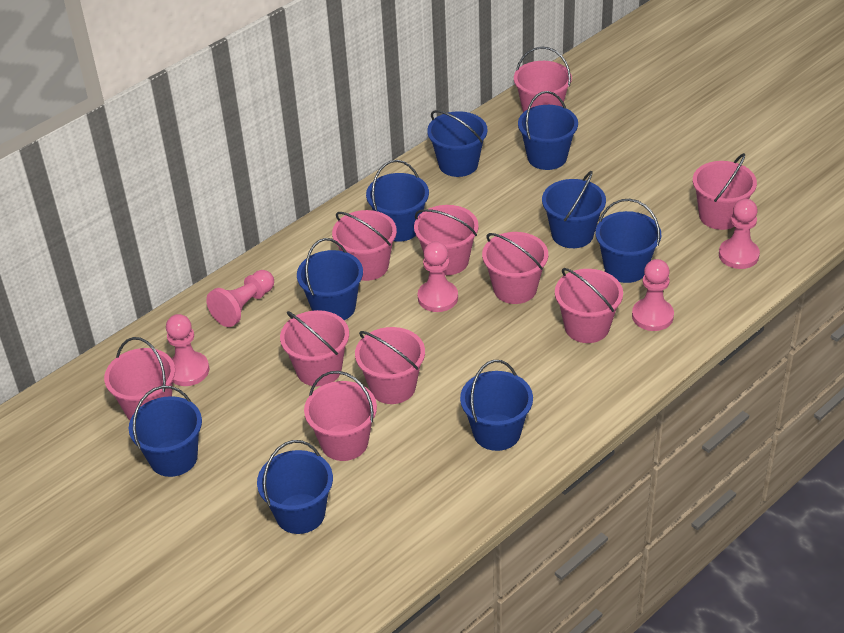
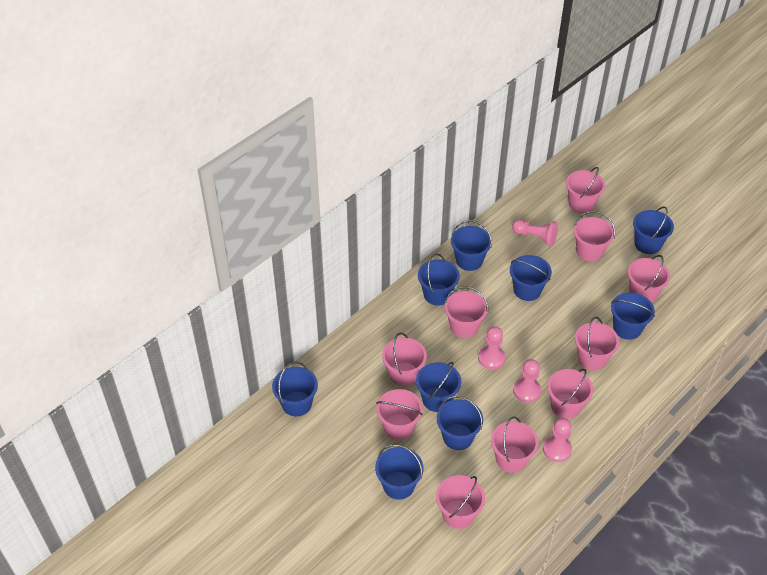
pink pawn: 5 -> 4

